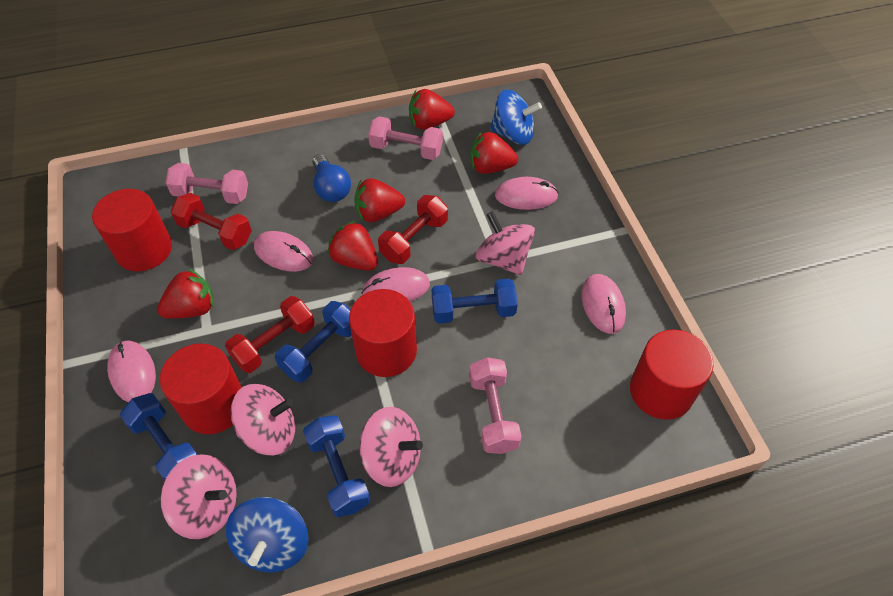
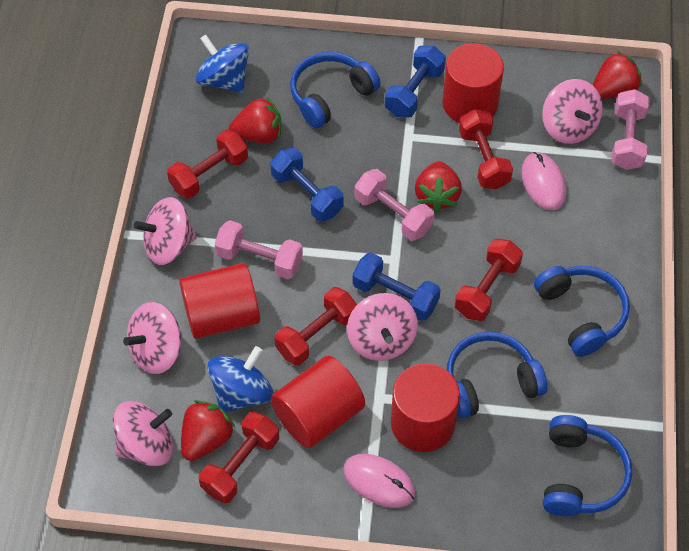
blue dumbbell: 4 -> 3
blue headphones: 0 -> 4
blue light bulb: 1 -> 0
pink mouse: 5 -> 2
pink spinning top: 4 -> 5
red dumbbell: 3 -> 5
red strawberry: 5 -> 4

